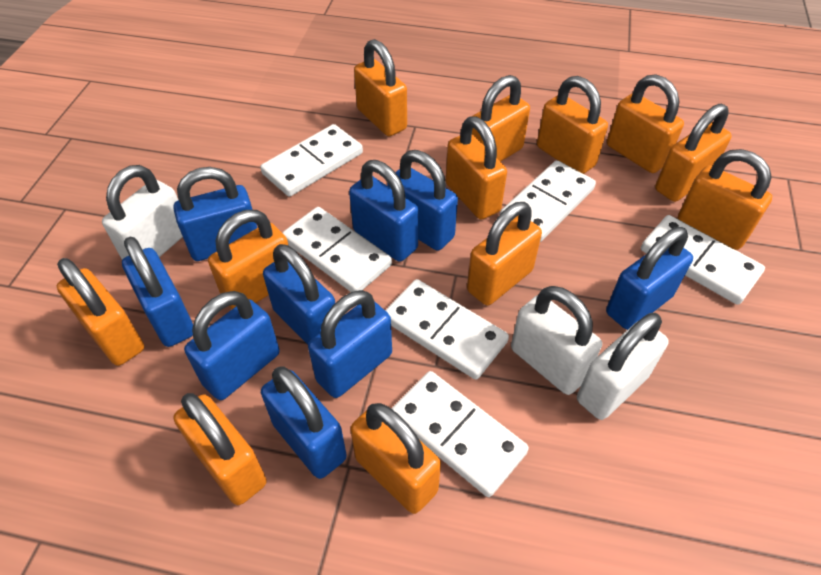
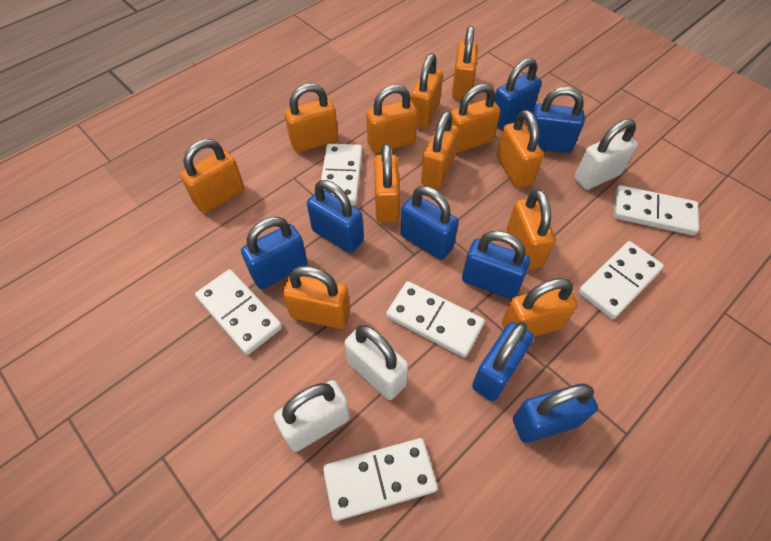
blue padlock: 9 -> 8

